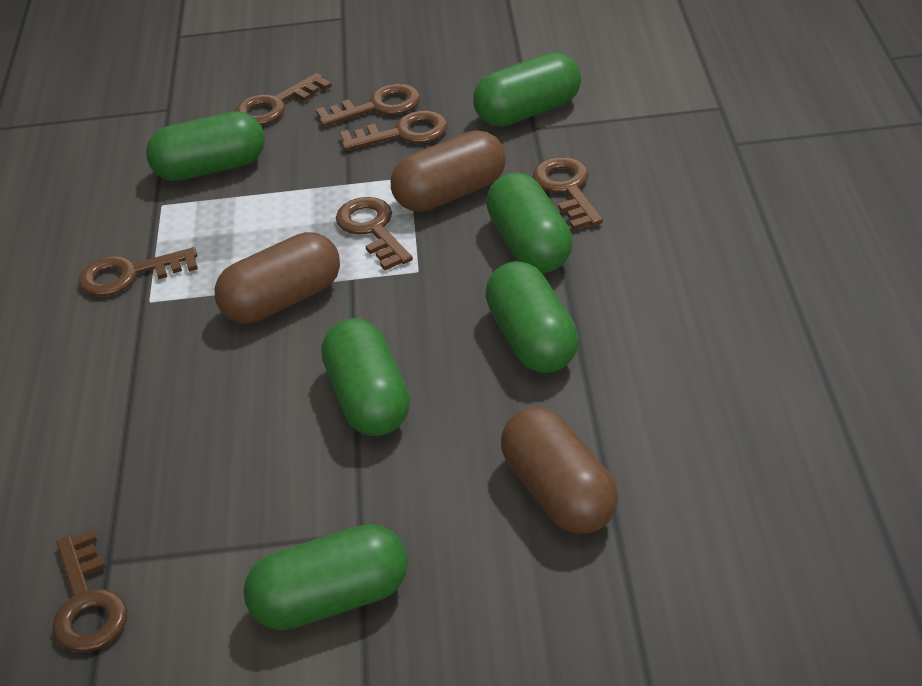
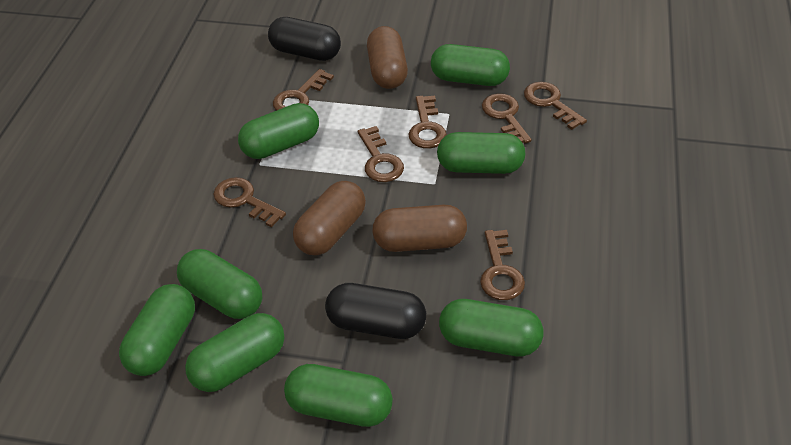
black capsule: 0 -> 2
green capsule: 6 -> 8

